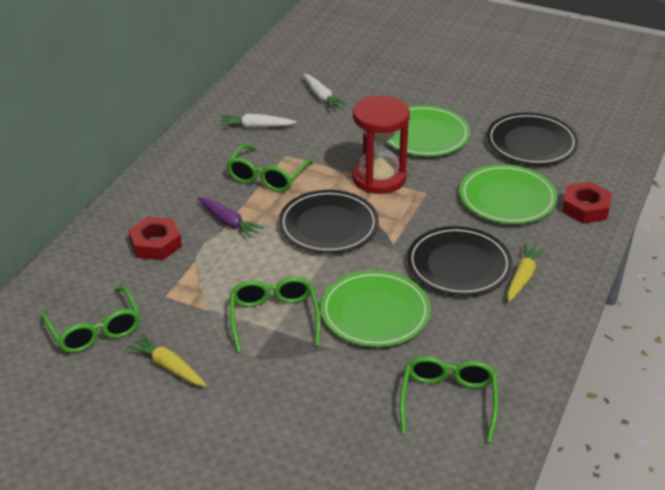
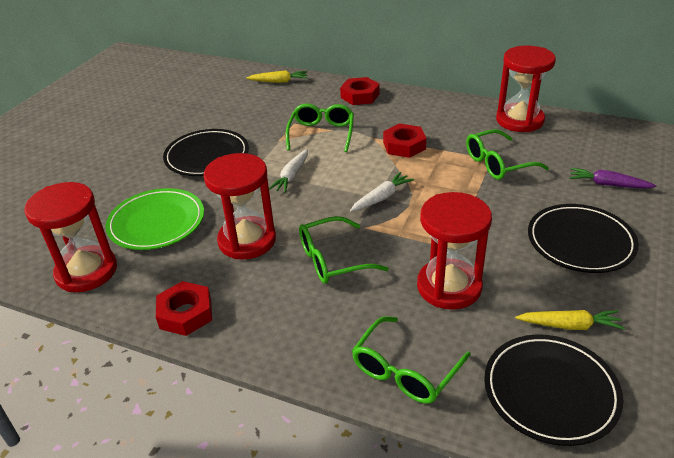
green plate: 3 -> 1
red hourglass: 1 -> 4
red nut: 2 -> 3

